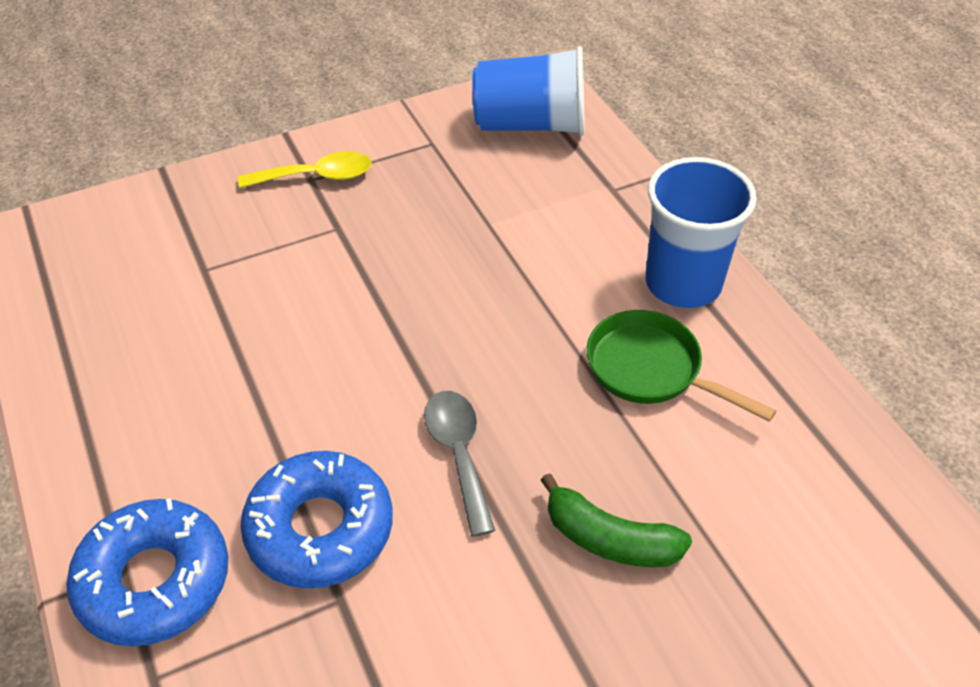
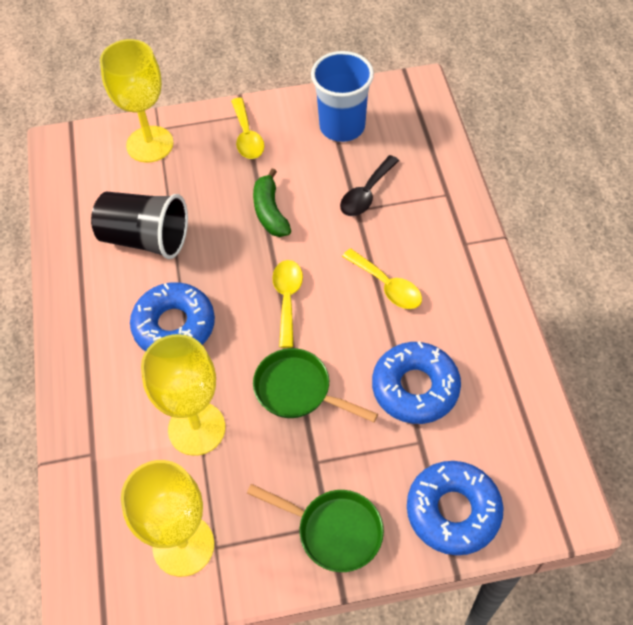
black cup: 0 -> 1
black spoon: 0 -> 1
blue cup: 2 -> 1
blue donut: 2 -> 3
green pan: 1 -> 2
grey spoon: 1 -> 0
yellow goblet: 0 -> 3
yellow spoon: 1 -> 3

